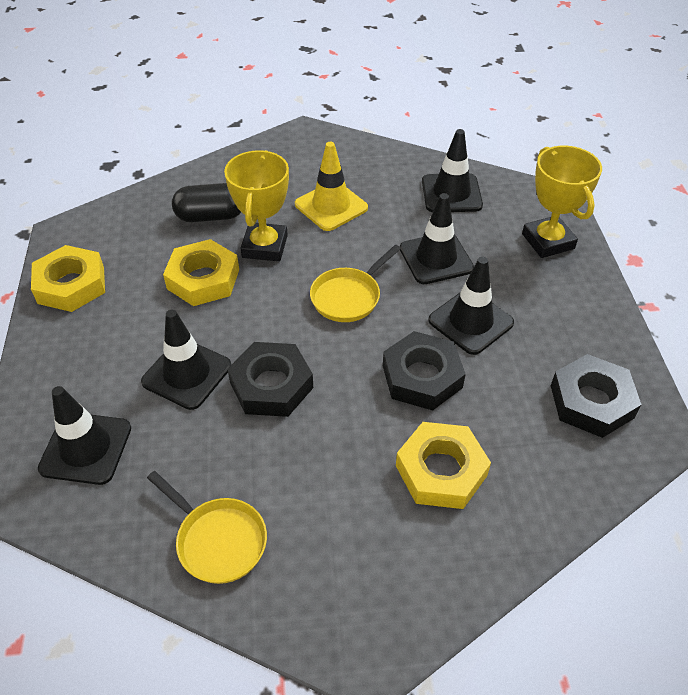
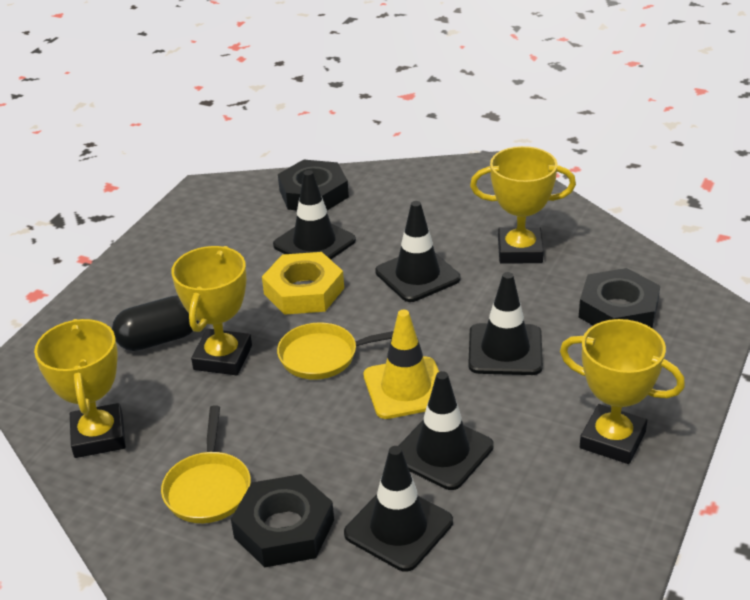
yellow nut: 3 -> 1
yellow trophy: 2 -> 4

